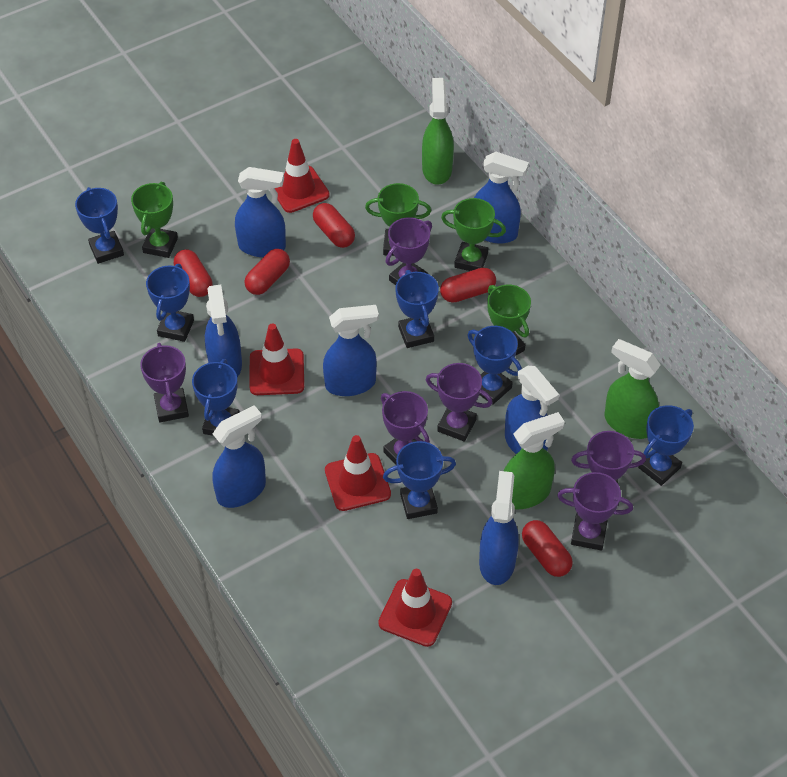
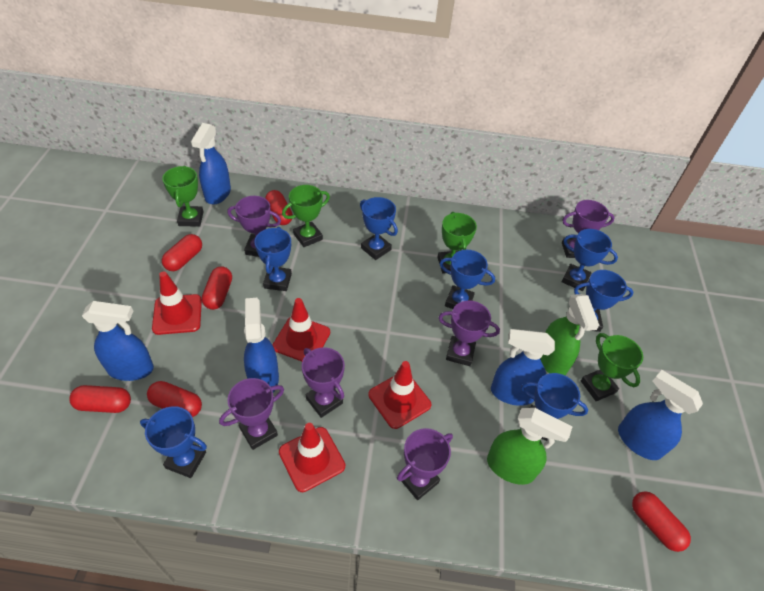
blue spray bottle: 7 -> 5
green spray bottle: 3 -> 2
red capsule: 5 -> 6

